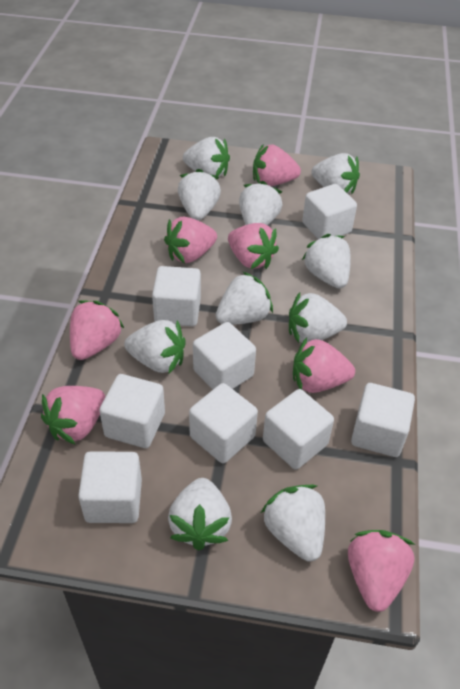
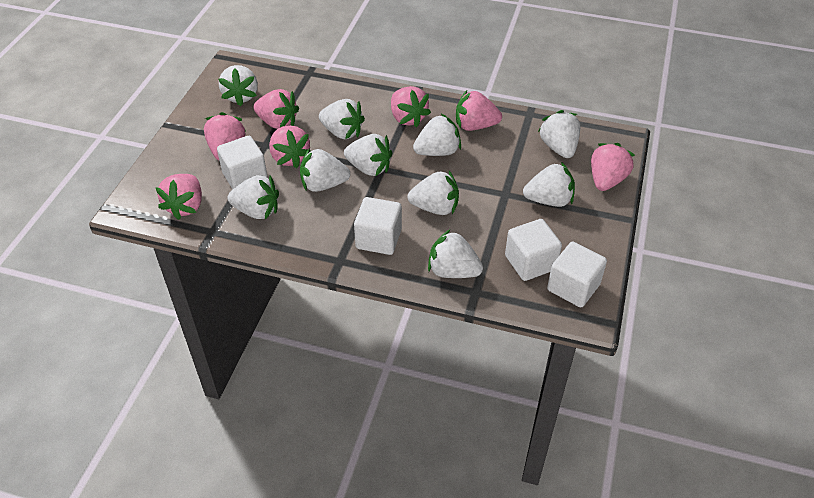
white cube: 8 -> 4

